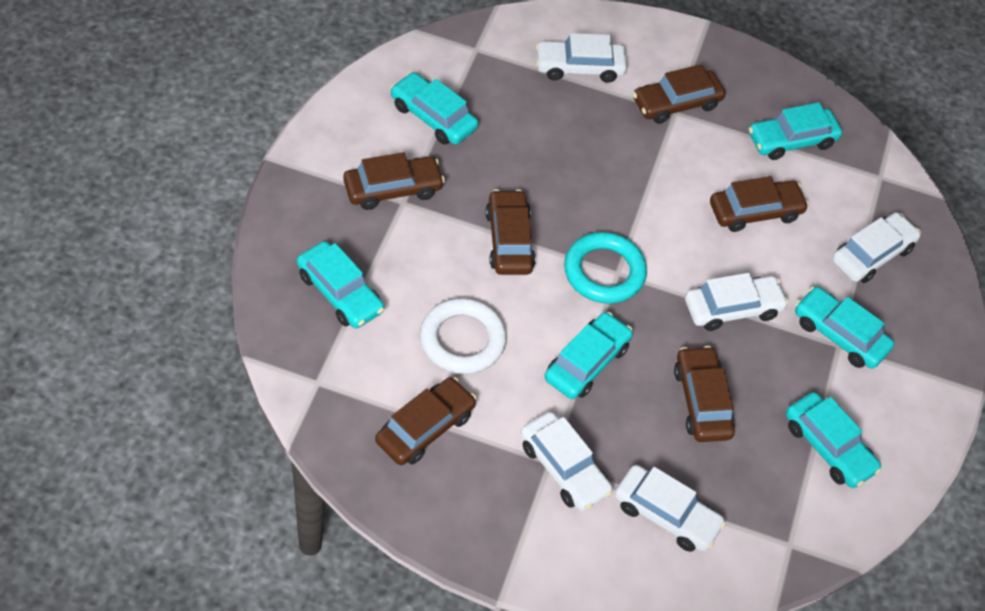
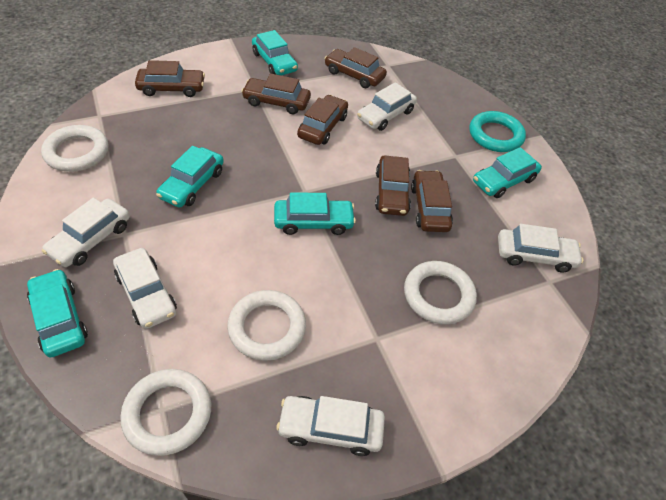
turquoise car: 6 -> 5
white ring: 1 -> 4

